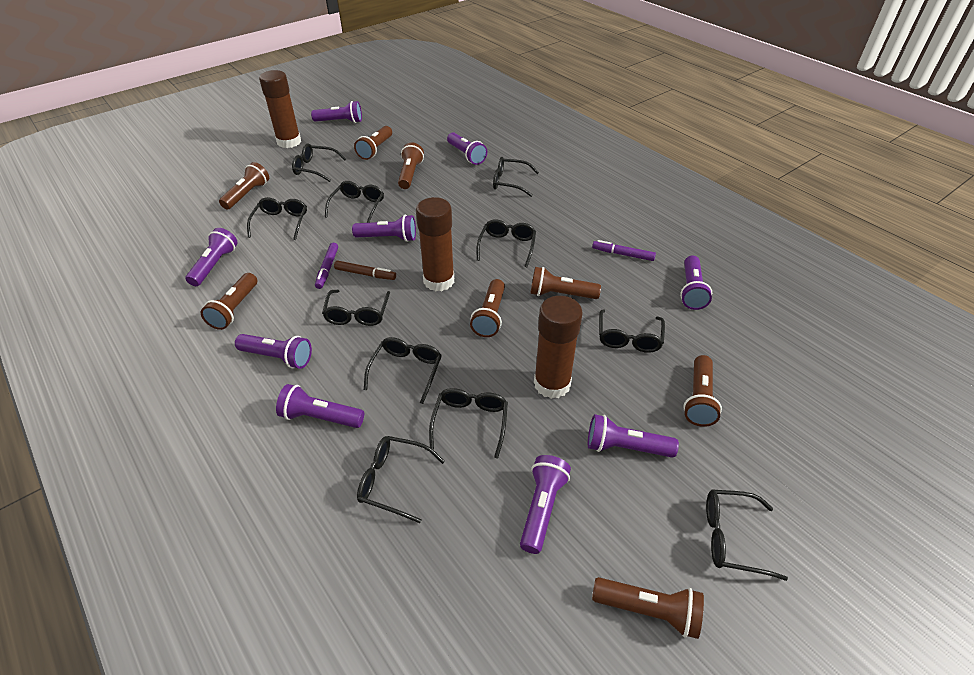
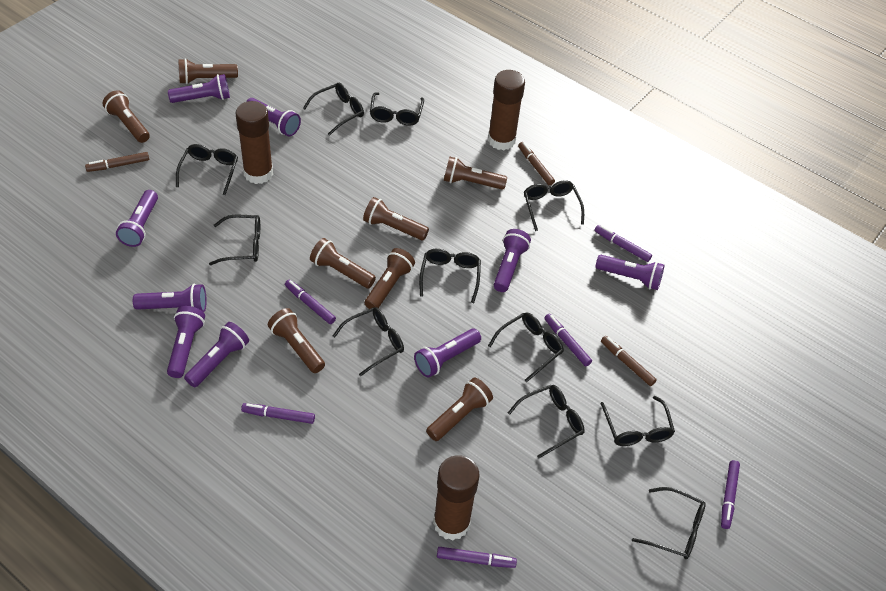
brown marker: 1 -> 3
purple marker: 2 -> 6

